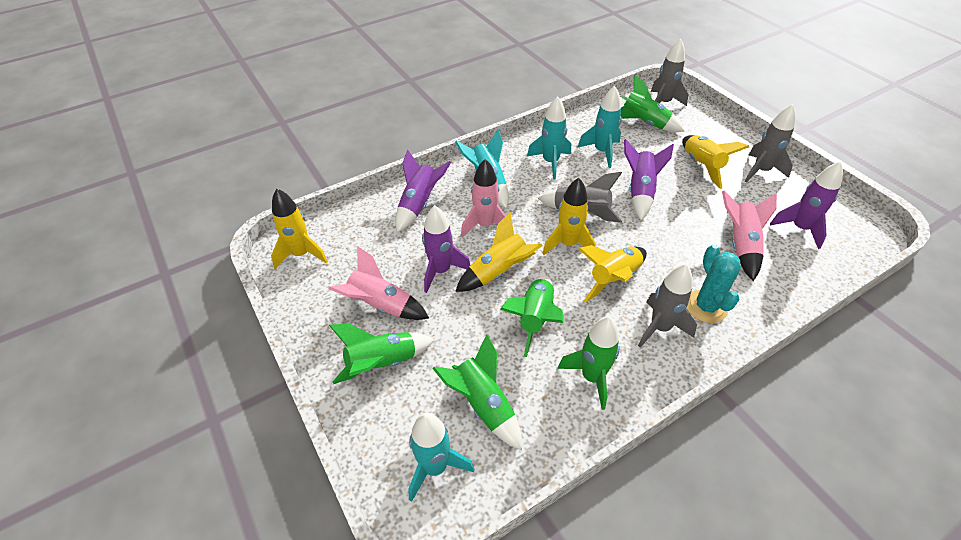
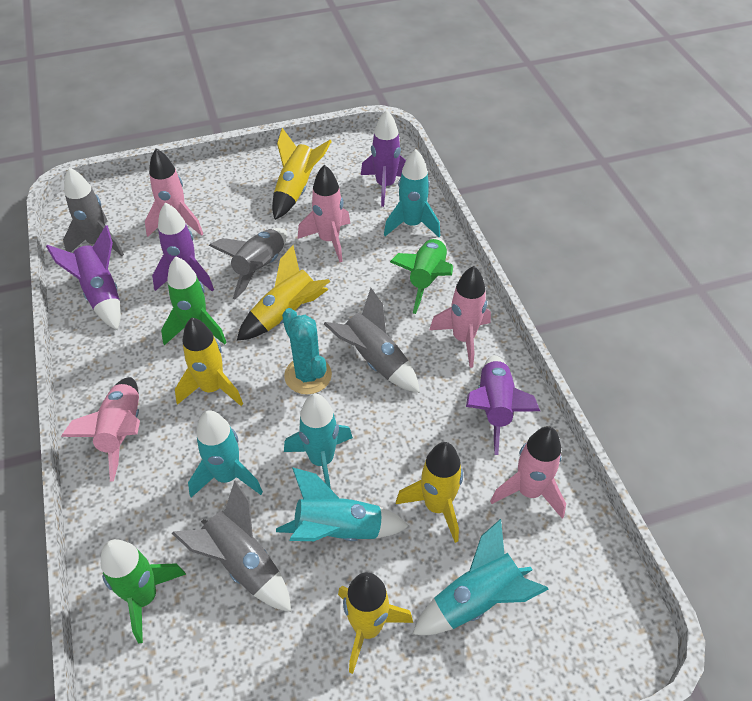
green rocket: 5 -> 3
pink rocket: 3 -> 5
turquoise rocket: 4 -> 5

